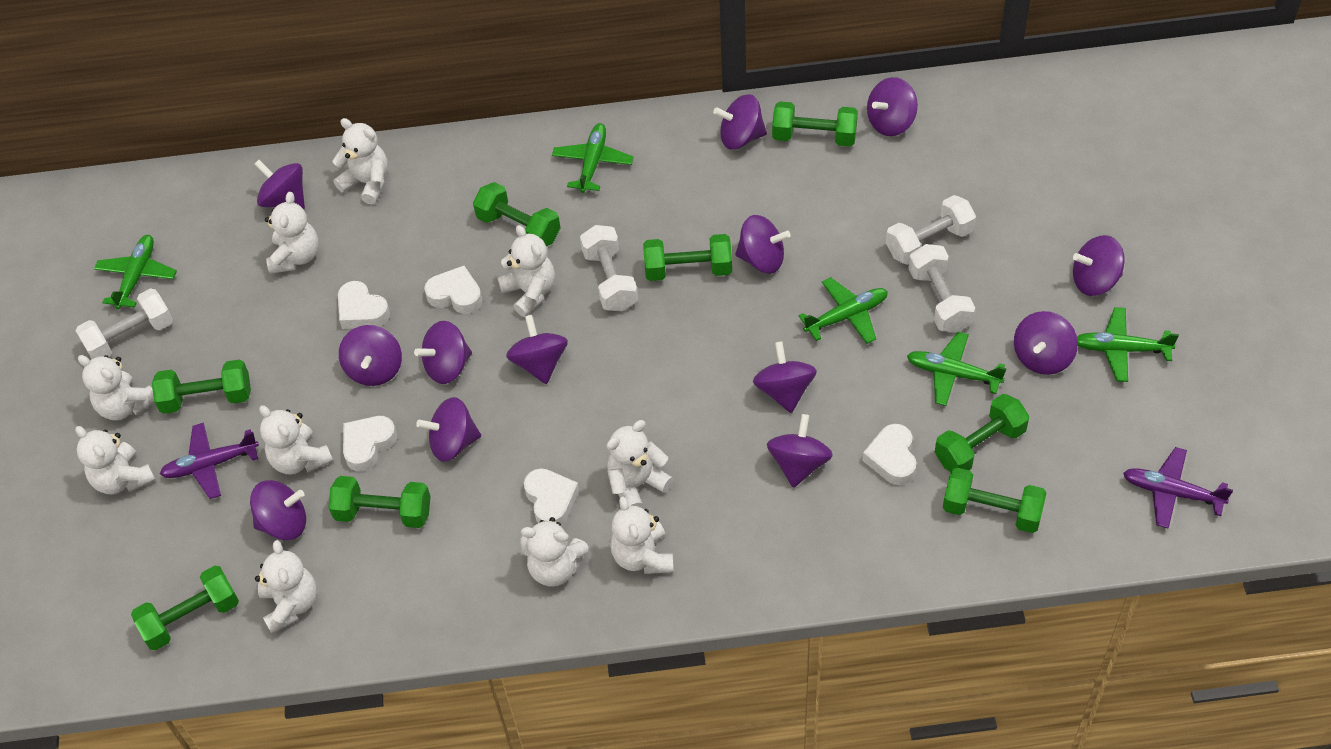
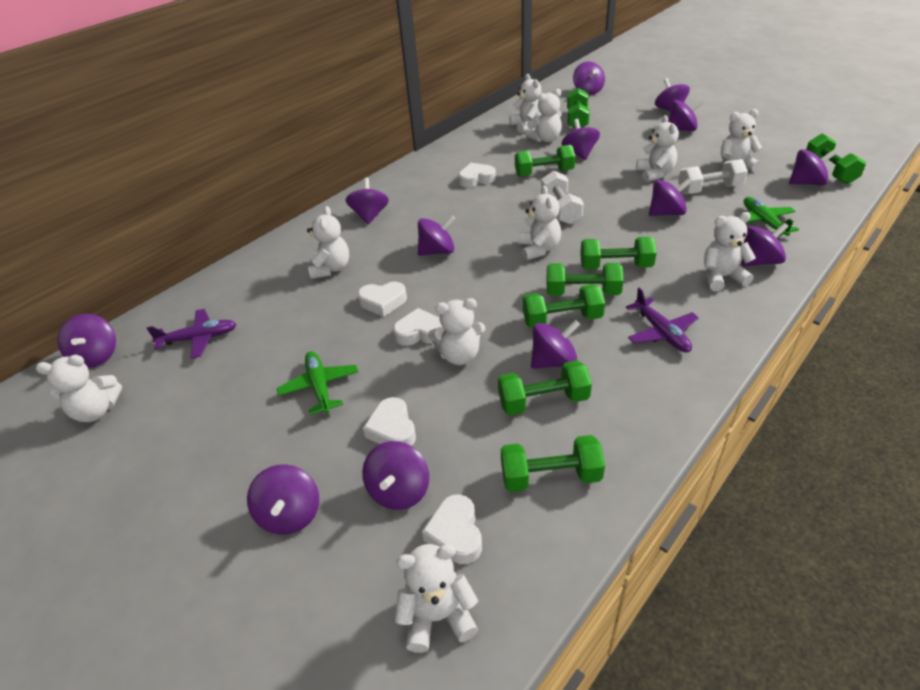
green plane: 5 -> 2
white dumbbell: 4 -> 2

